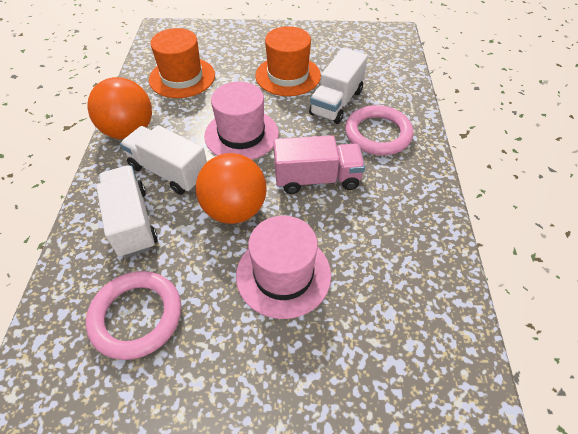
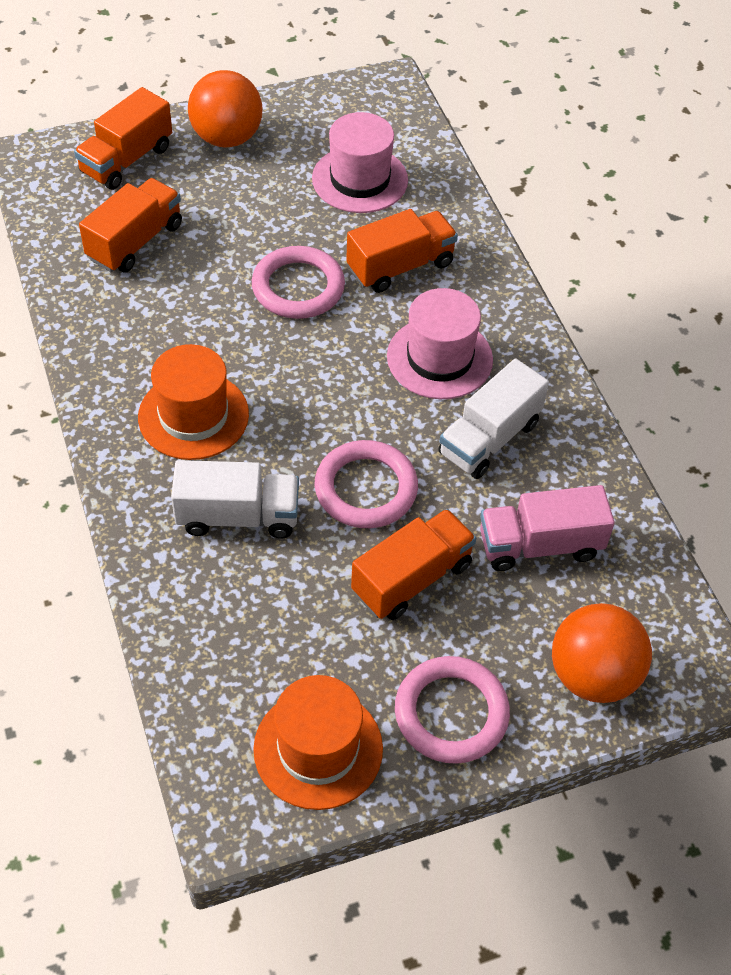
orange truck: 0 -> 4
pink ring: 2 -> 3
white truck: 3 -> 2

